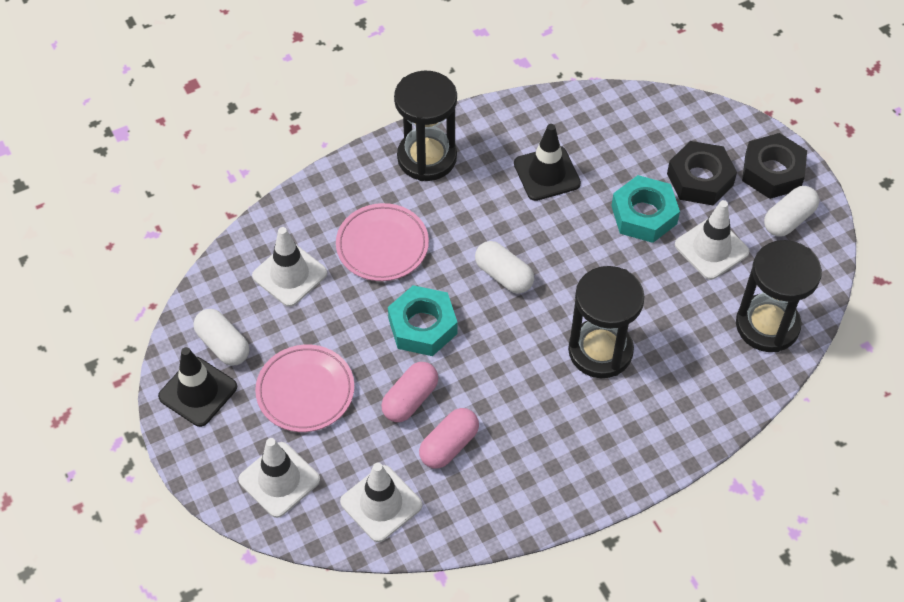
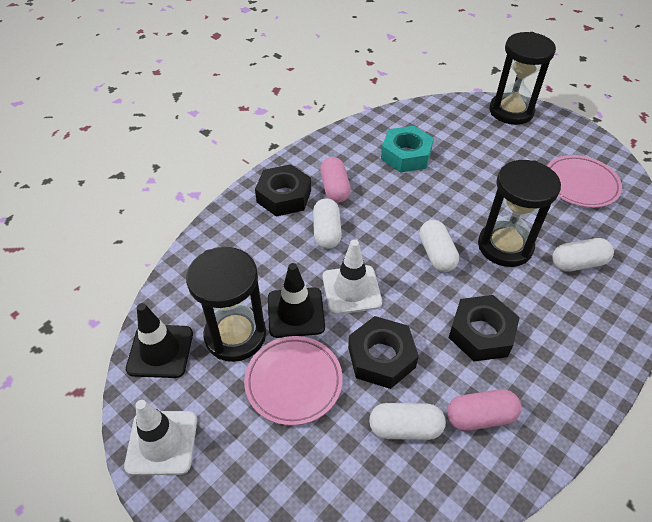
black nut: 2 -> 3
turquoise nut: 2 -> 1
white capsule: 3 -> 4
white traffic cone: 4 -> 2

